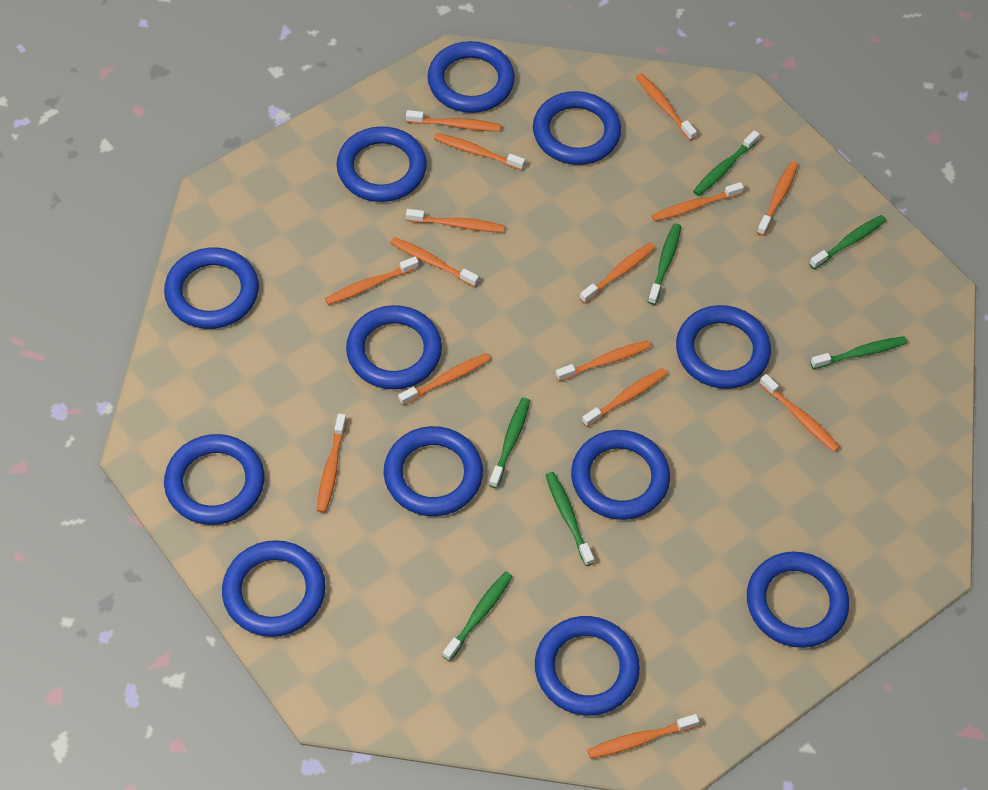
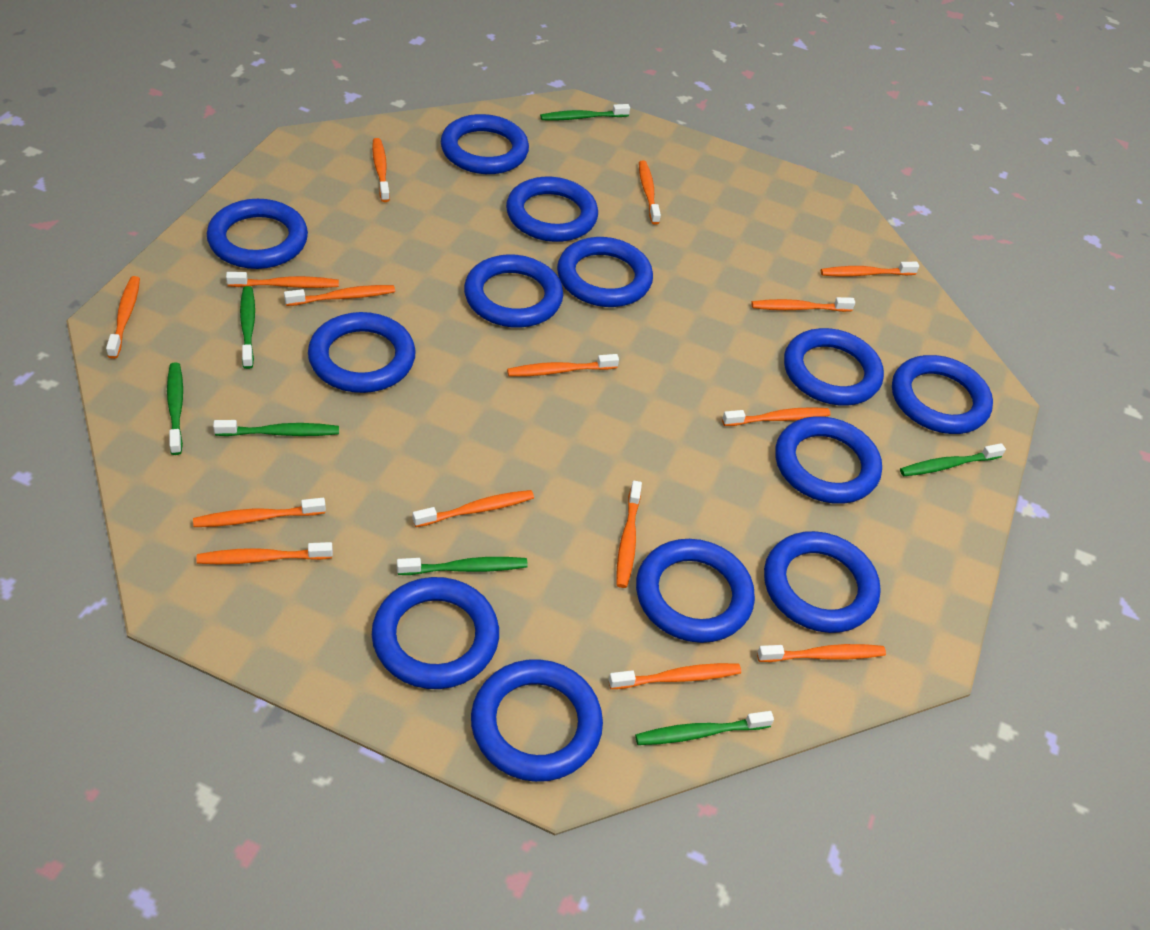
blue ring: 12 -> 13

